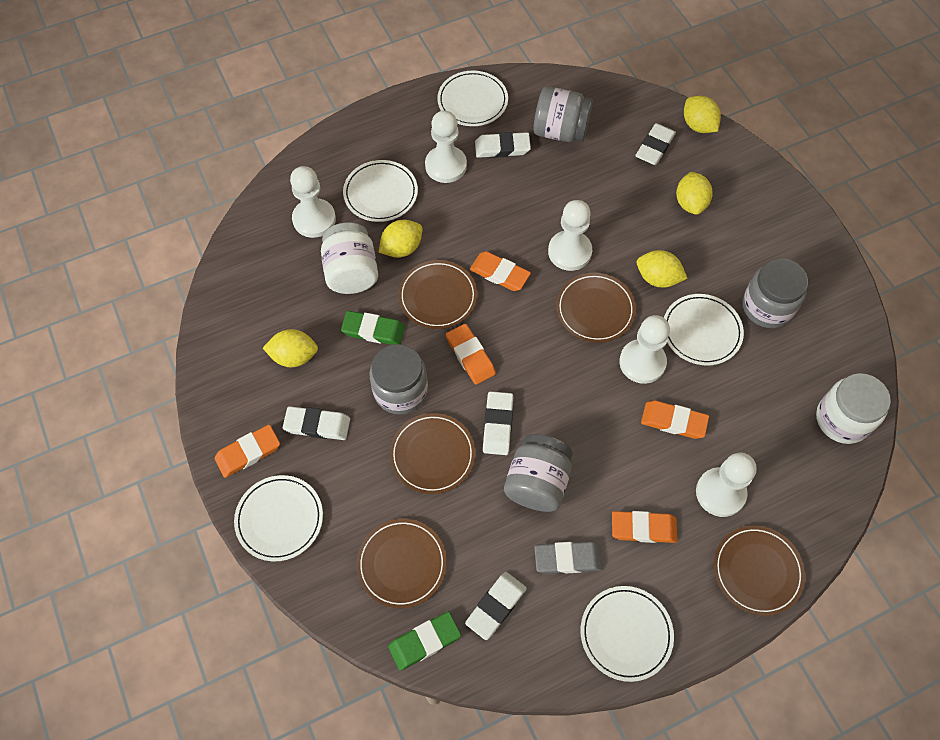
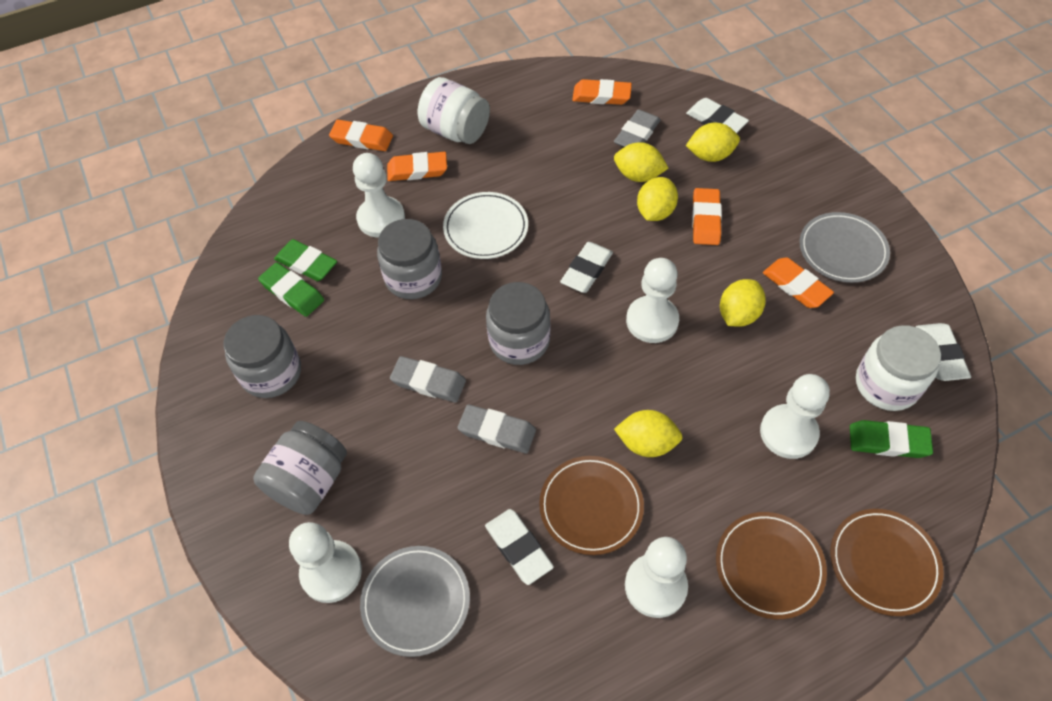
brown plate: 5 -> 3
green eraser: 2 -> 3
grey eraser: 1 -> 3
grey plate: 0 -> 2
white eraser: 5 -> 4
white plate: 5 -> 1

